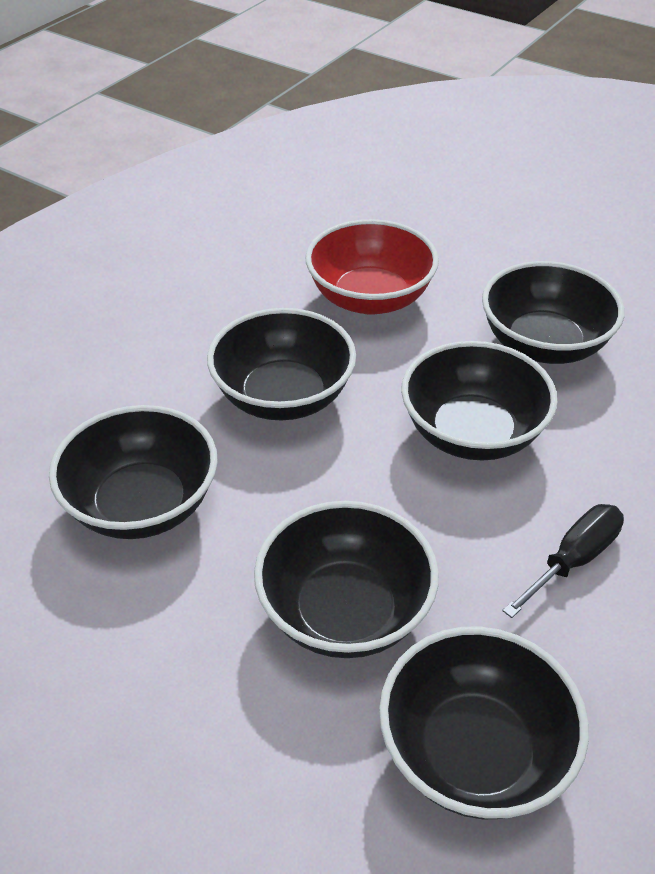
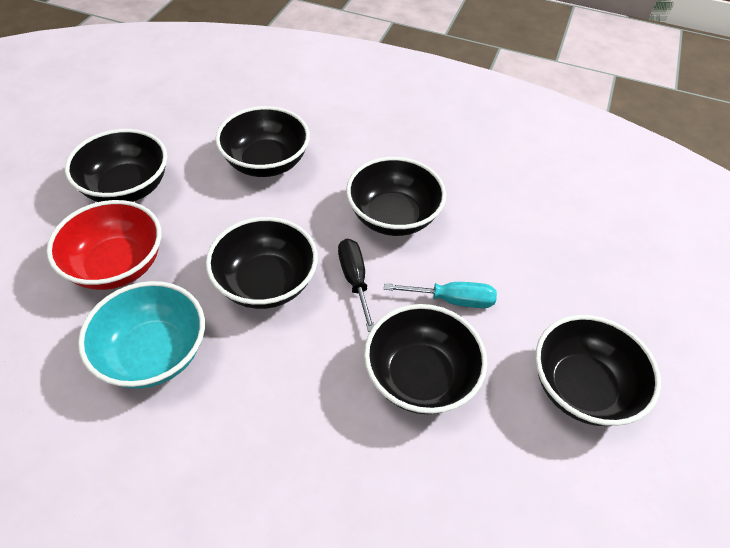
turquoise bowl: 0 -> 1
turquoise screwdriver: 0 -> 1

